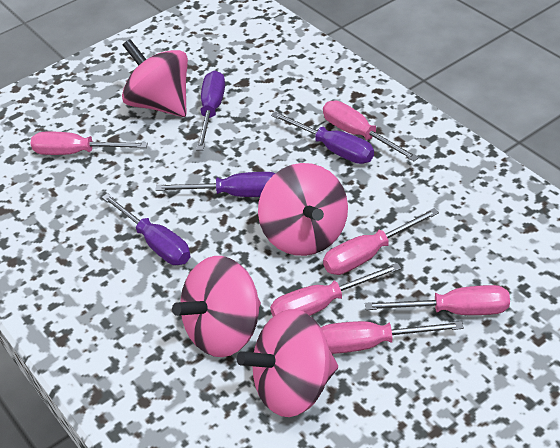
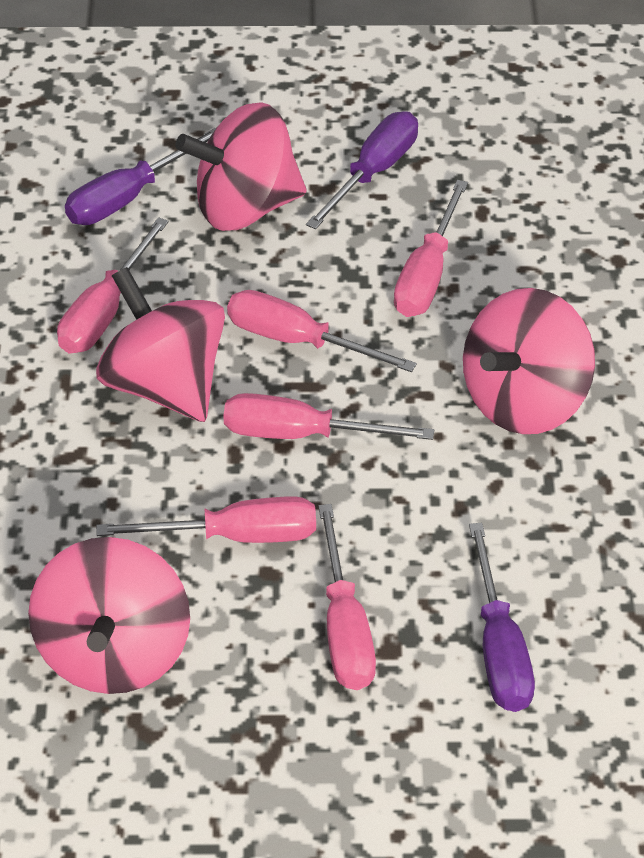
purple screwdriver: 4 -> 3

